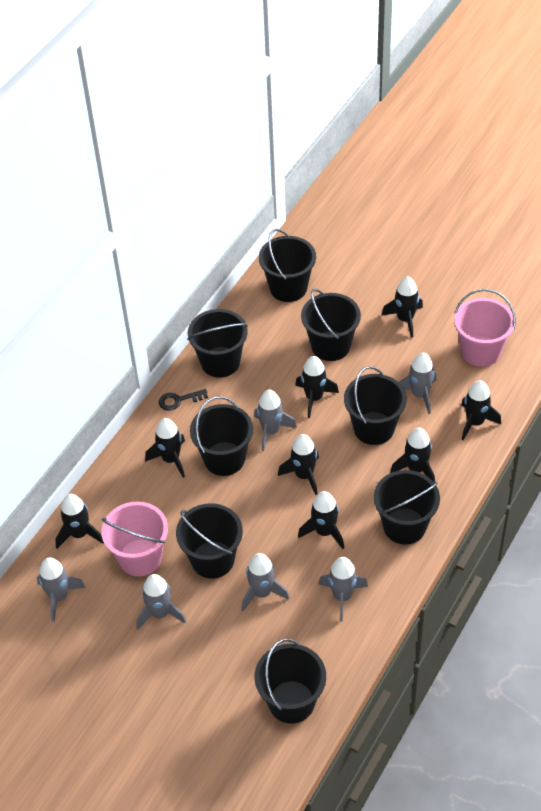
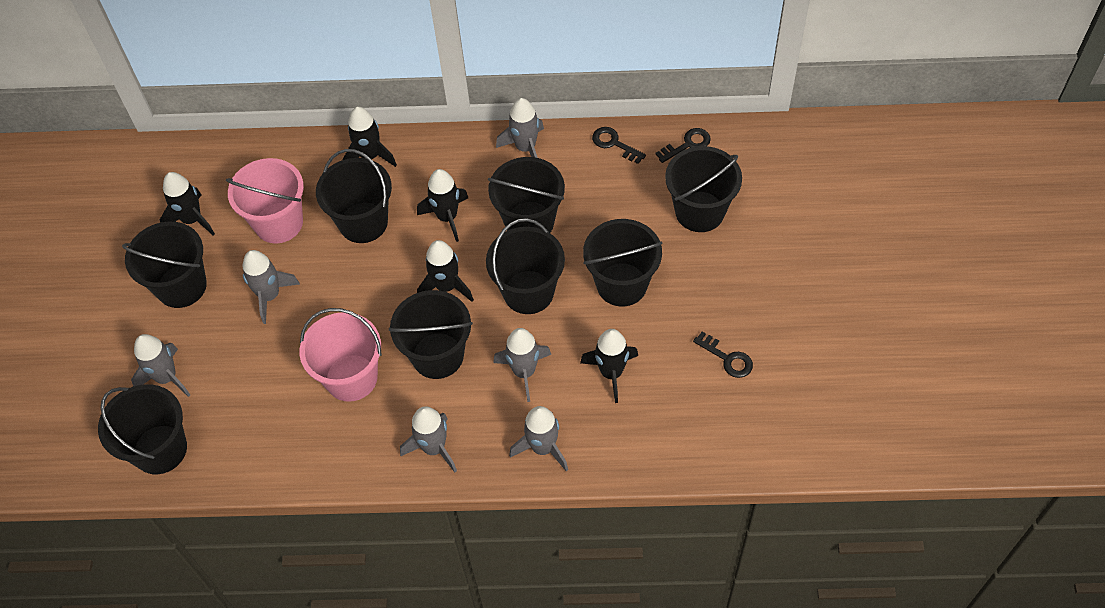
black key: 1 -> 3
black rocket: 8 -> 5

